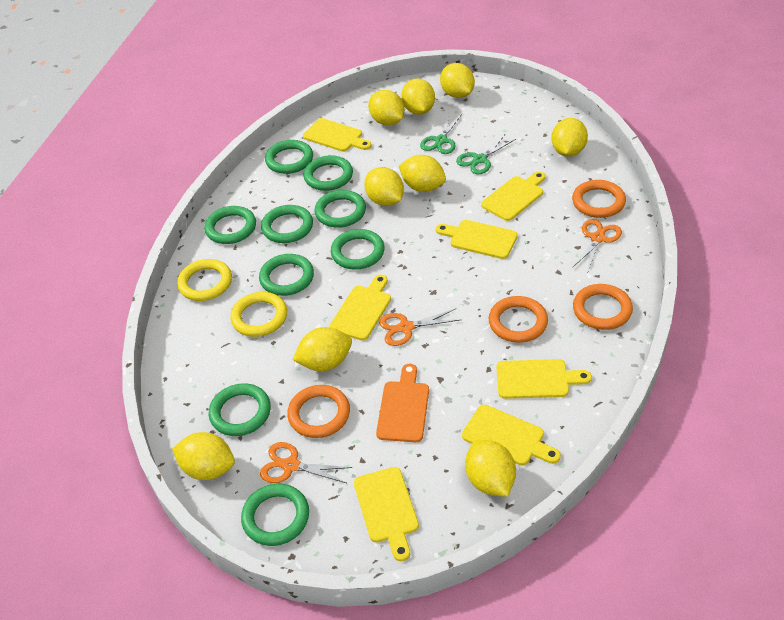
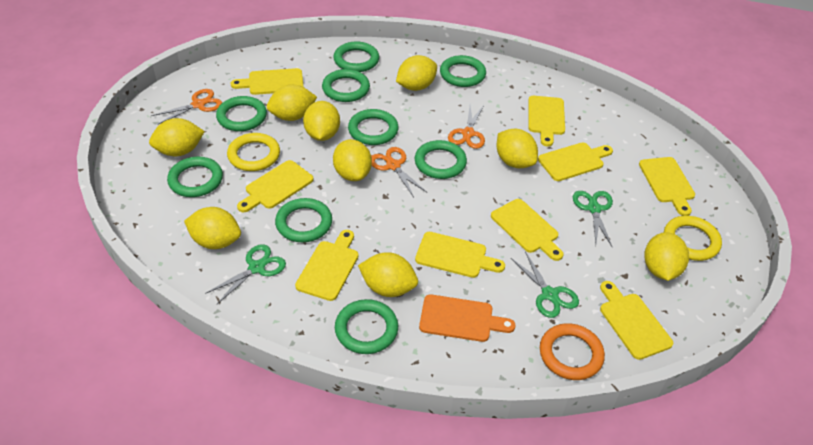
green scissors: 2 -> 3
orange ring: 4 -> 1
yellow cutting board: 7 -> 9

